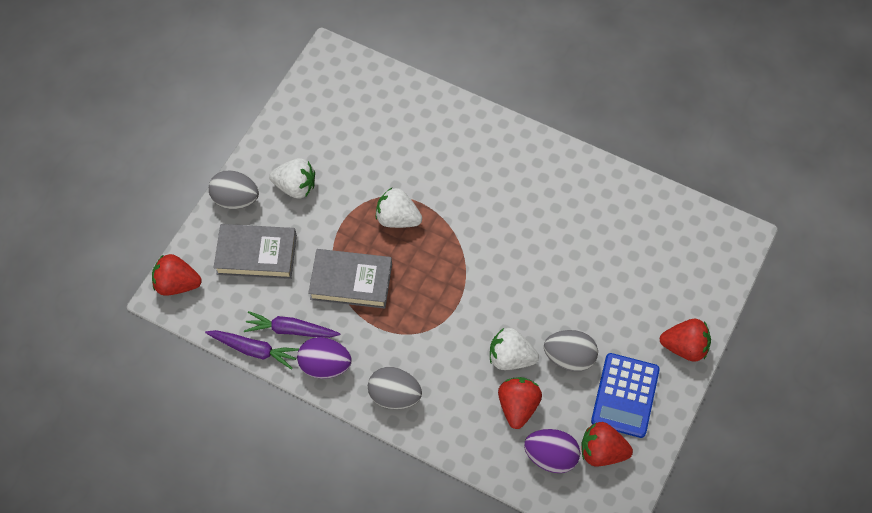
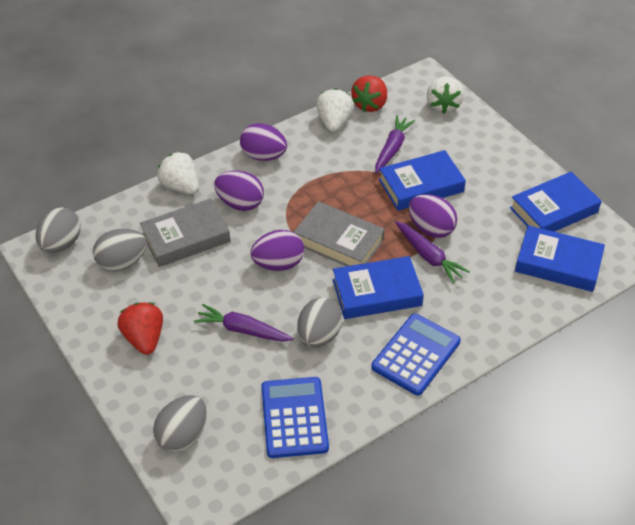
blue book: 0 -> 4
blue calculator: 1 -> 2
grey egg: 3 -> 4
purple carrot: 2 -> 3
purple egg: 2 -> 4
red strawberry: 4 -> 2

